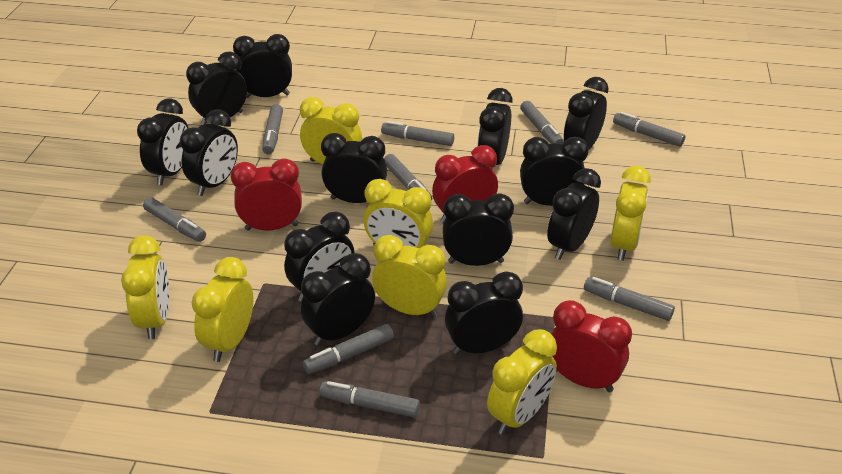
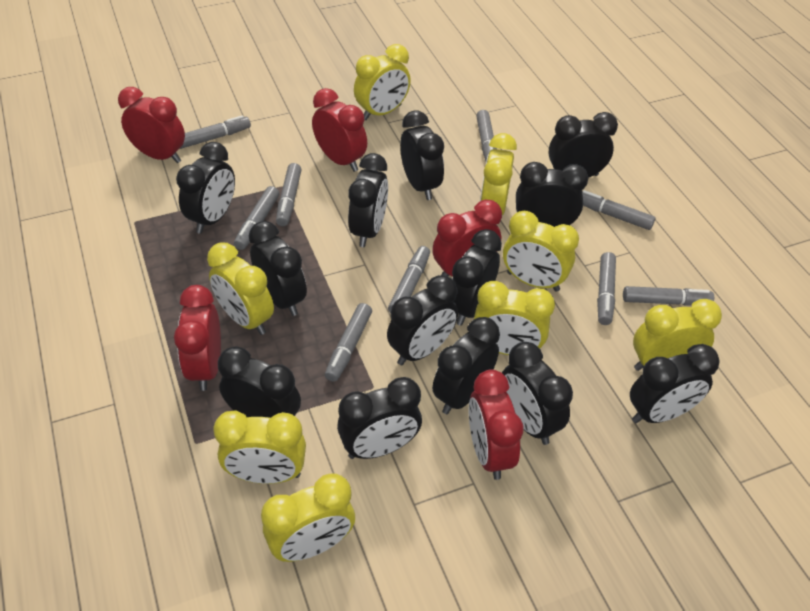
red clock: 3 -> 5
yellow clock: 7 -> 8

